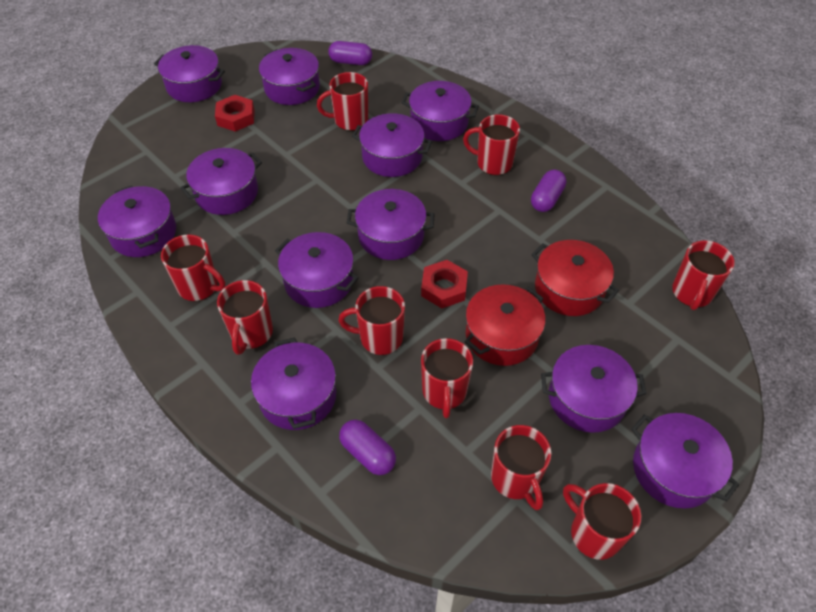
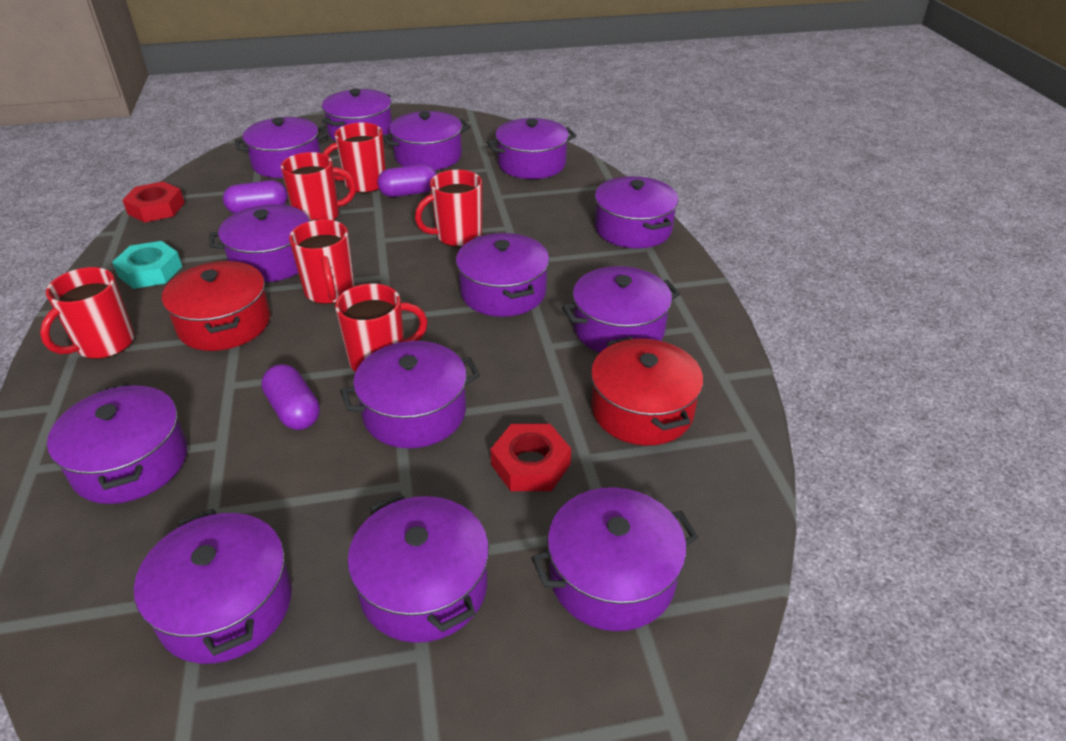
purple pot: 11 -> 13
red mug: 9 -> 6
turquoise nut: 0 -> 1

